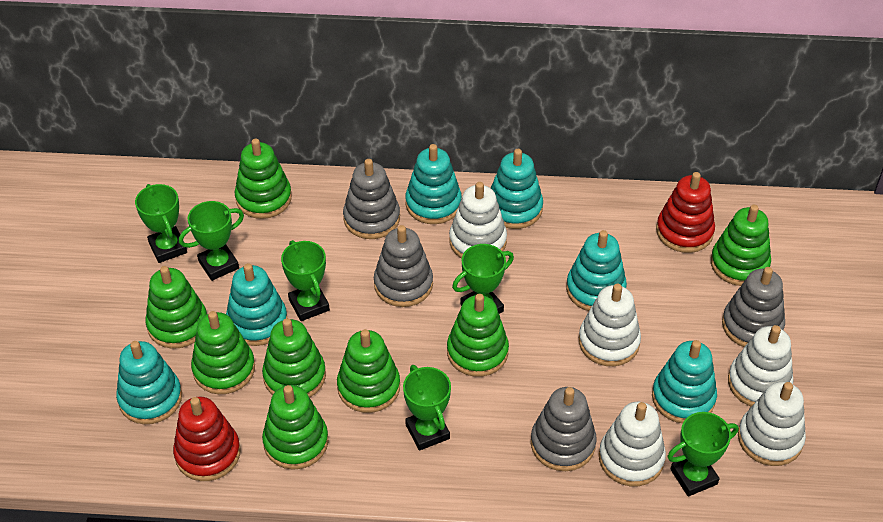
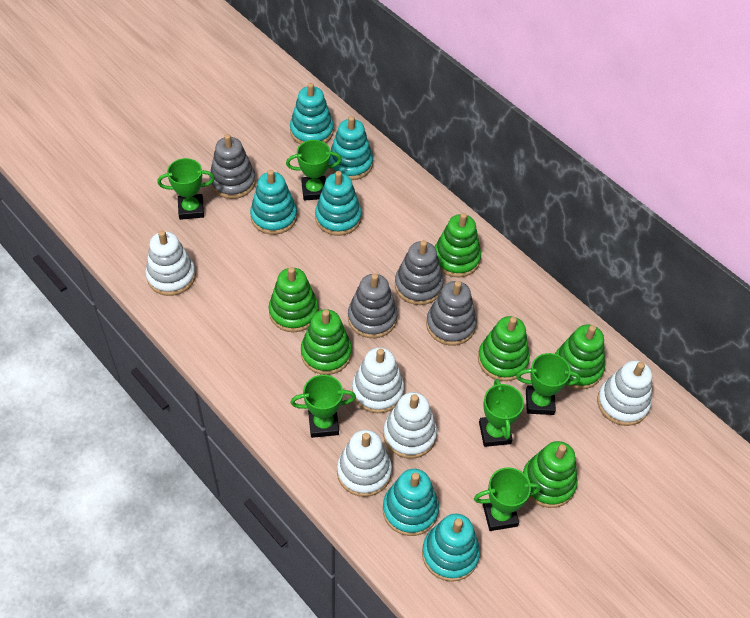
green stacking toy: 8 -> 6
red stacking toy: 2 -> 0

